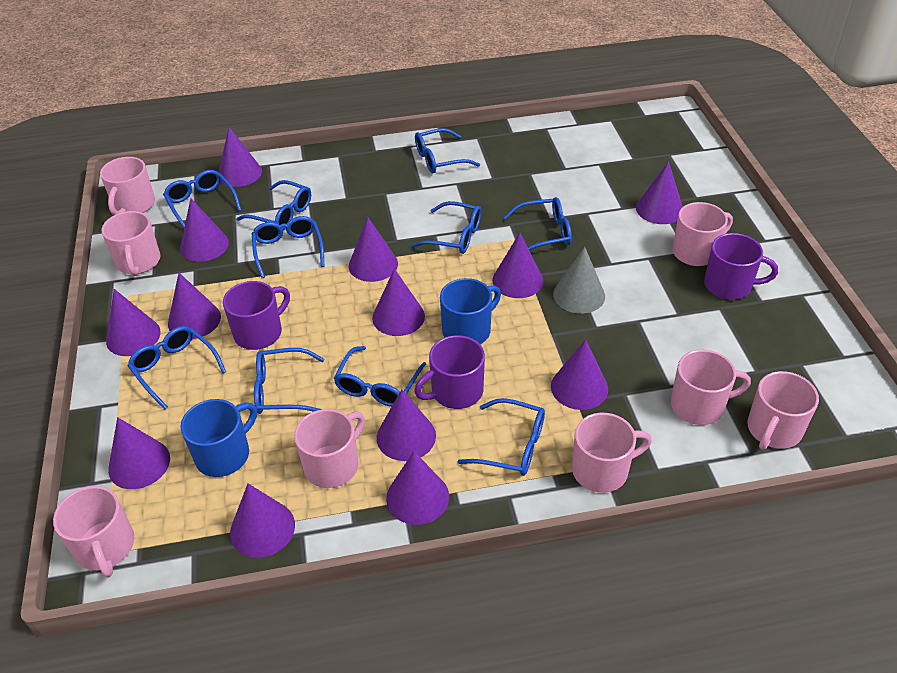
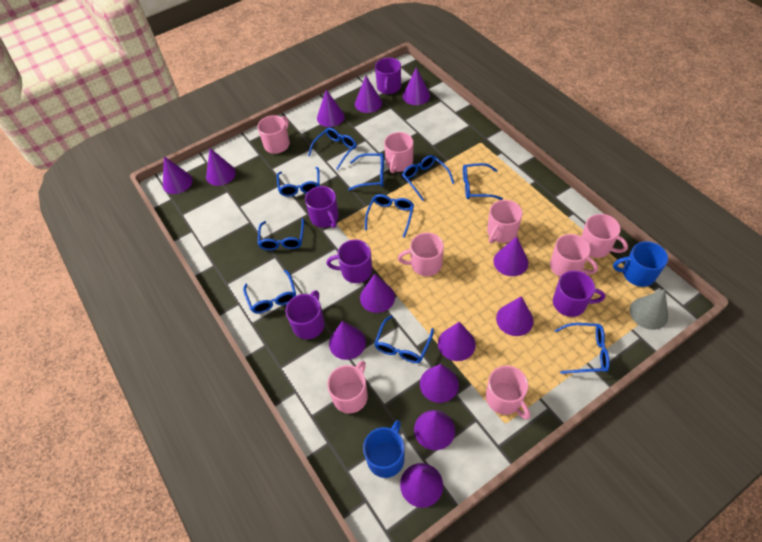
purple mug: 3 -> 5

